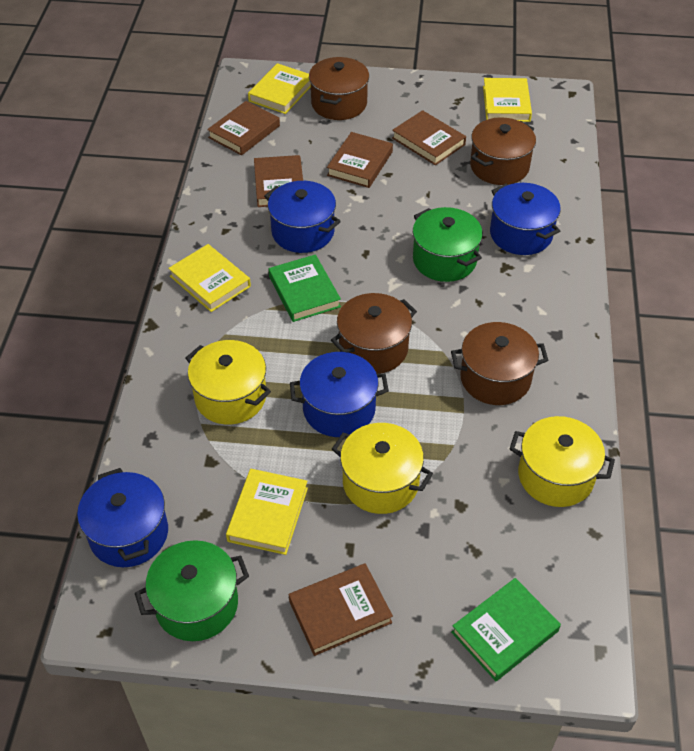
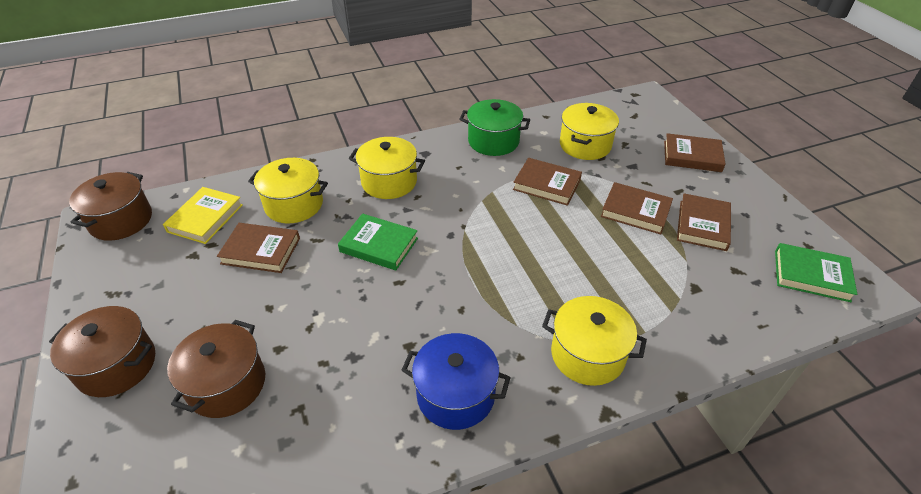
blue pot: 4 -> 1
brown pot: 4 -> 3
green pot: 2 -> 1
yellow book: 4 -> 1
yellow pot: 3 -> 4

